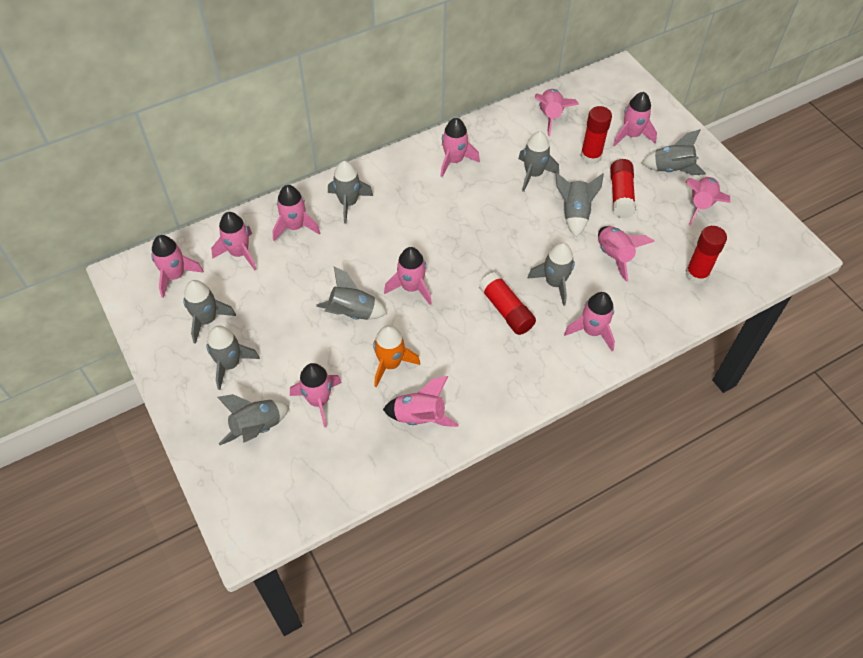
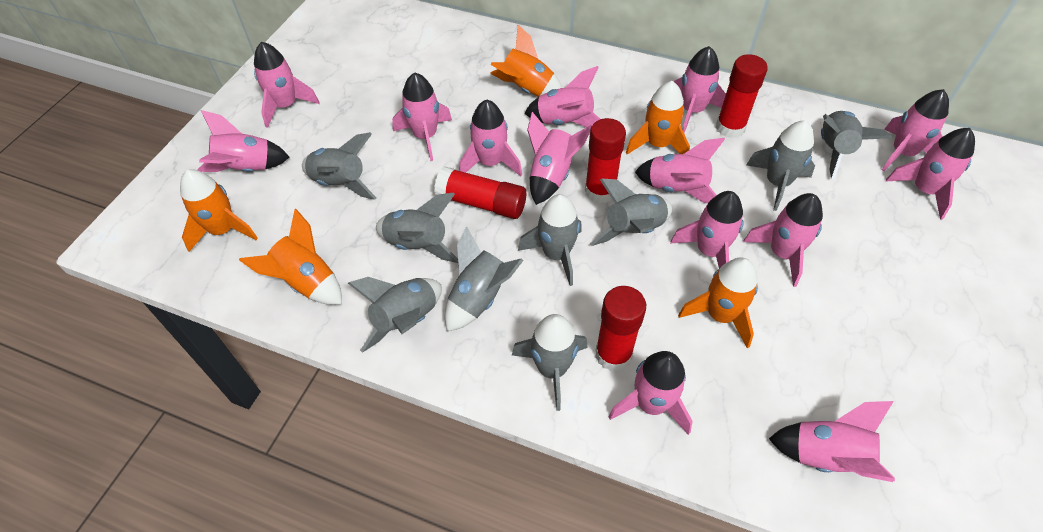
orange rocket: 1 -> 5
pink rocket: 12 -> 14

